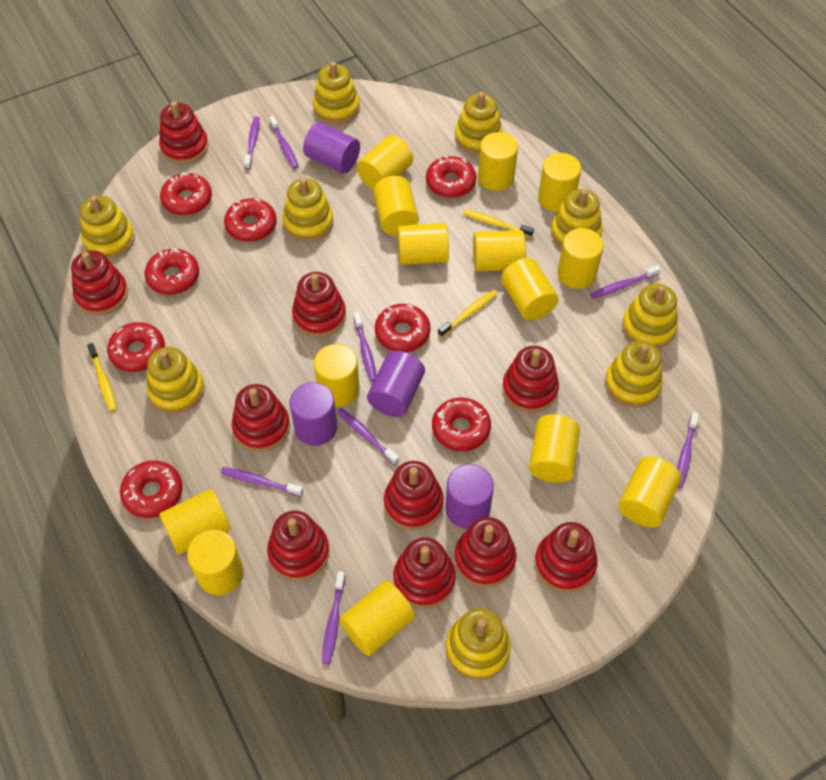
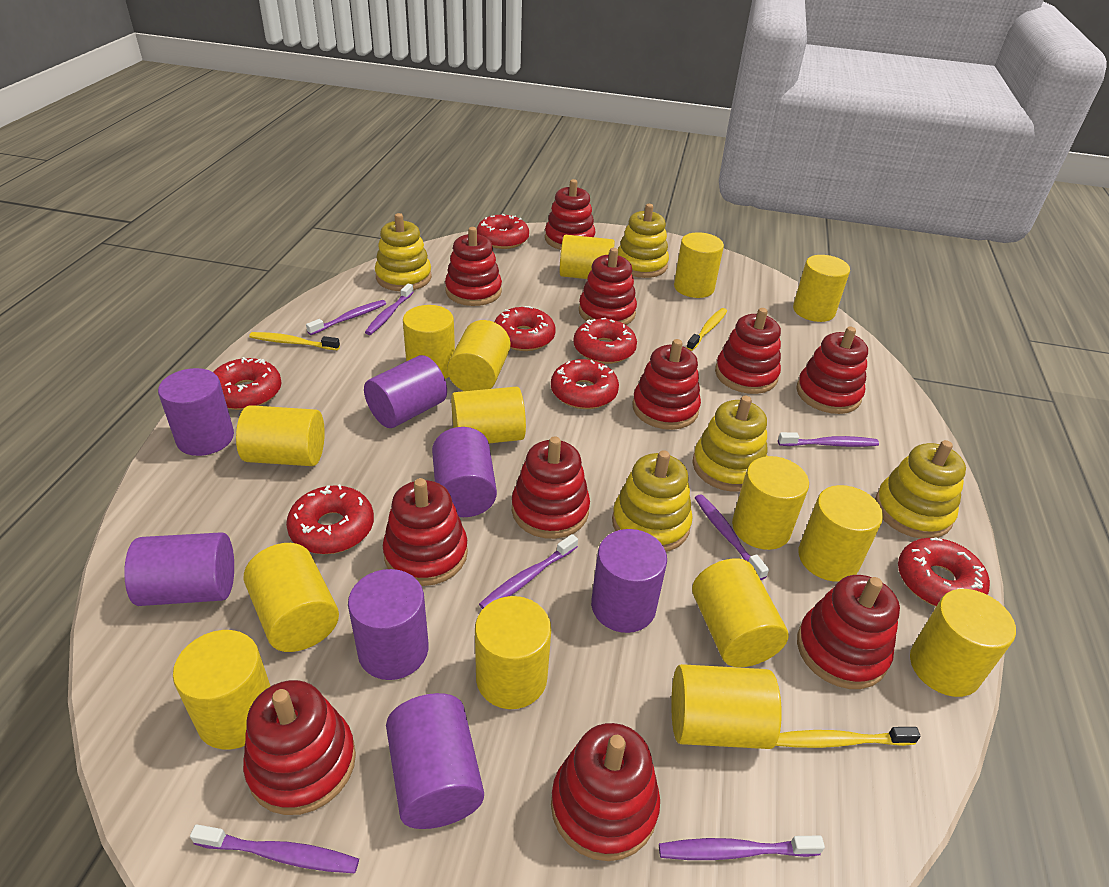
purple cylinder: 4 -> 7
purple toothbrush: 8 -> 7
red donut: 8 -> 7
red stacking toy: 10 -> 11
yellow cylinder: 14 -> 15
yellow stacking toy: 9 -> 5

